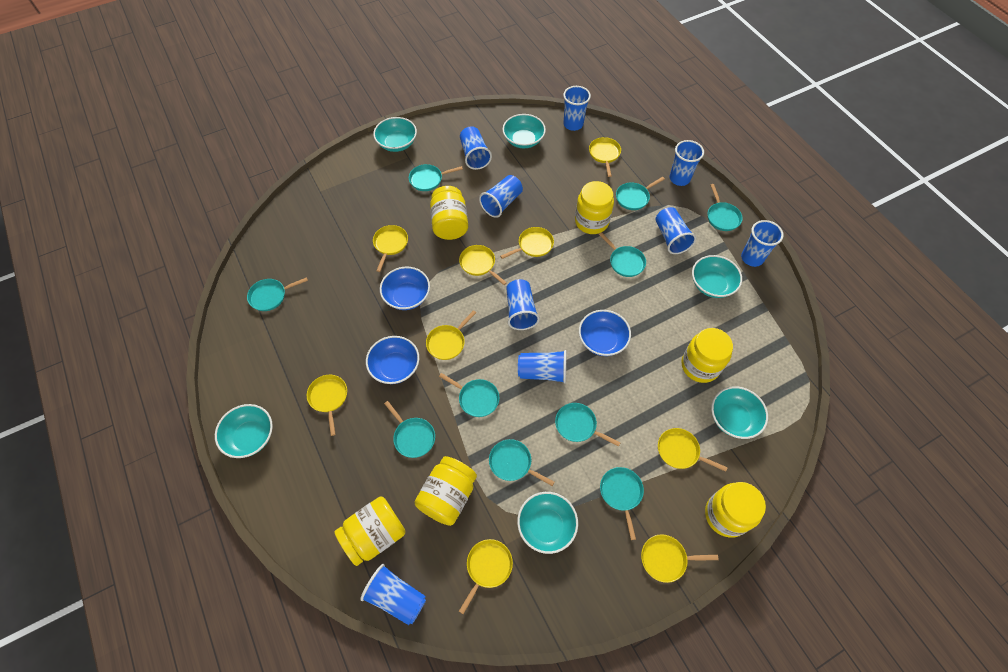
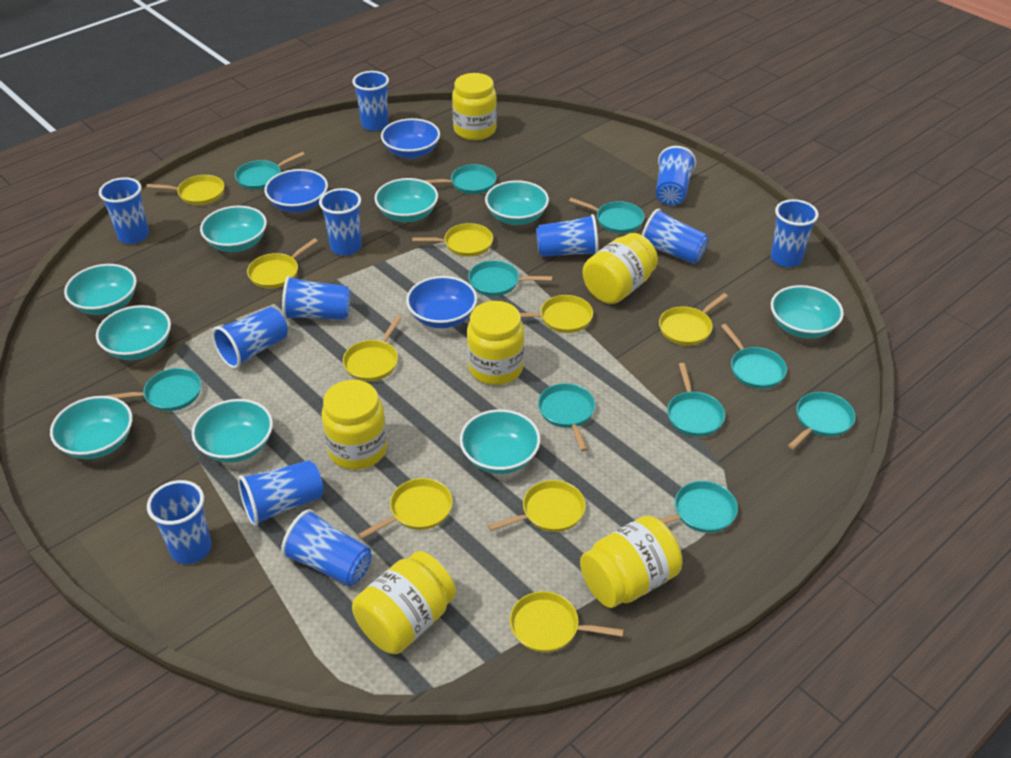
blue cup: 9 -> 12
turquoise bowl: 6 -> 9

